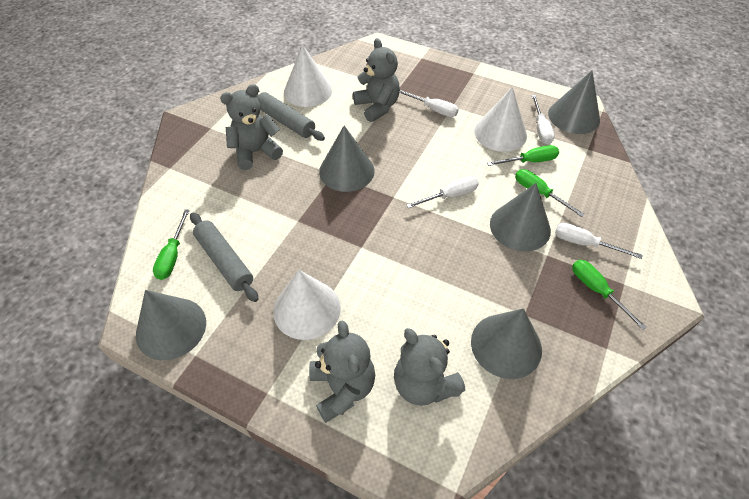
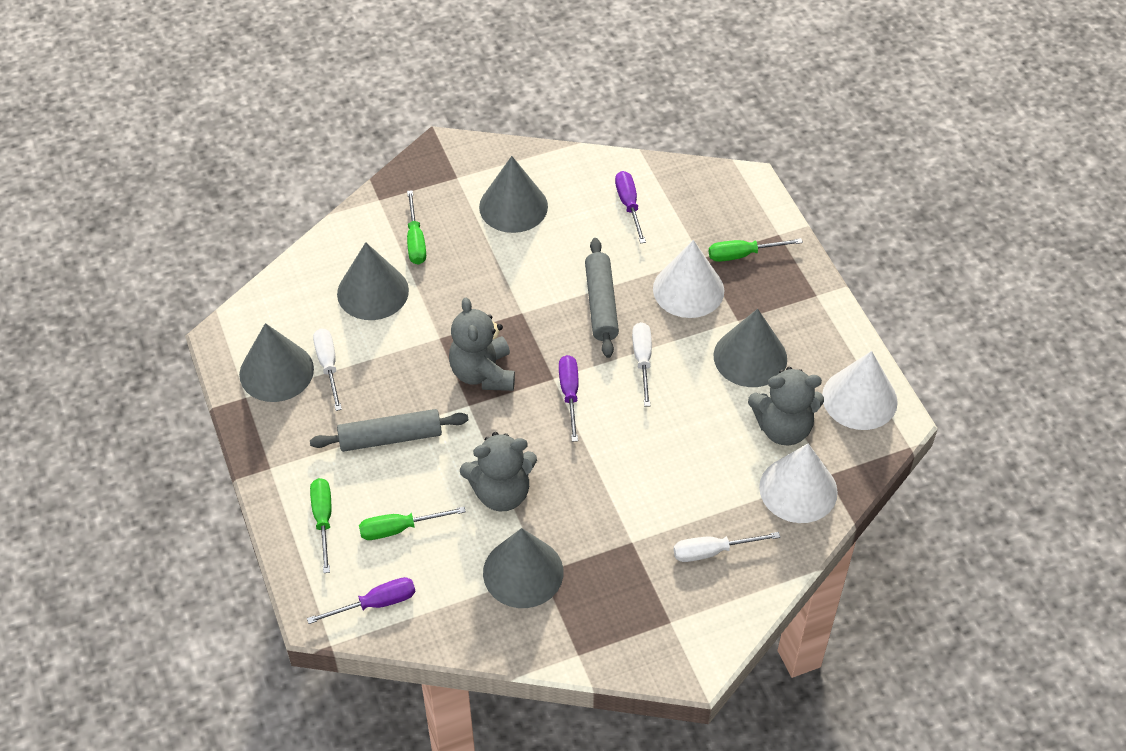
grey teddy bear: 4 -> 3
purple screwdriver: 0 -> 3
white screwdriver: 4 -> 3

